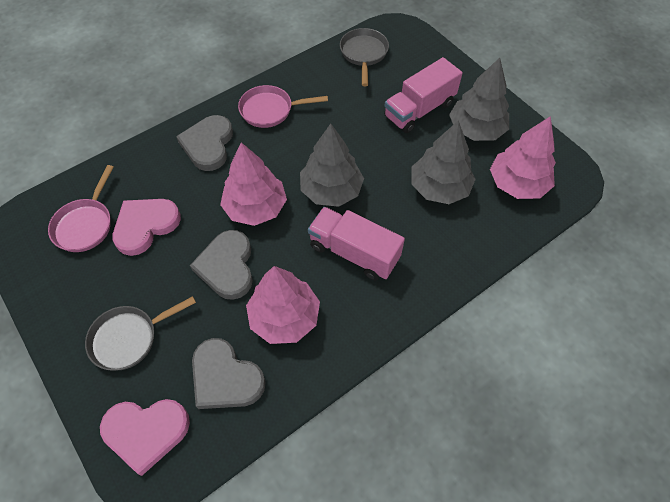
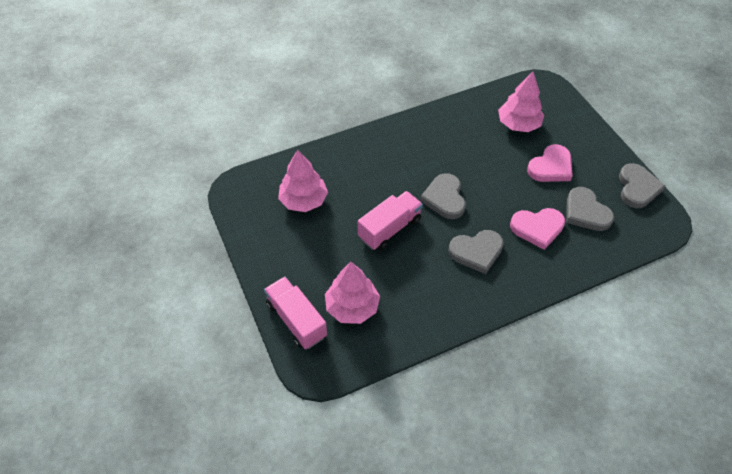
grey heart: 3 -> 4
grey pan: 2 -> 0
grey tree: 3 -> 0
pink pan: 2 -> 0

